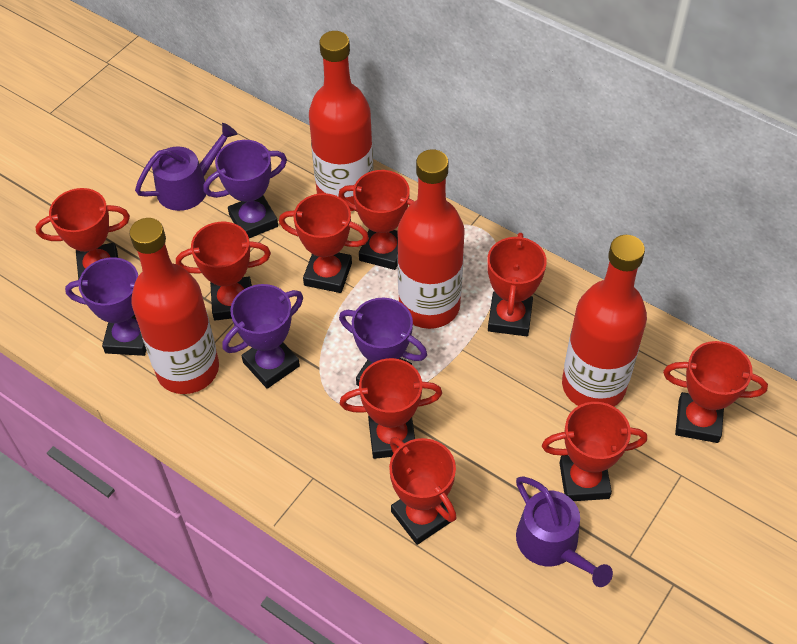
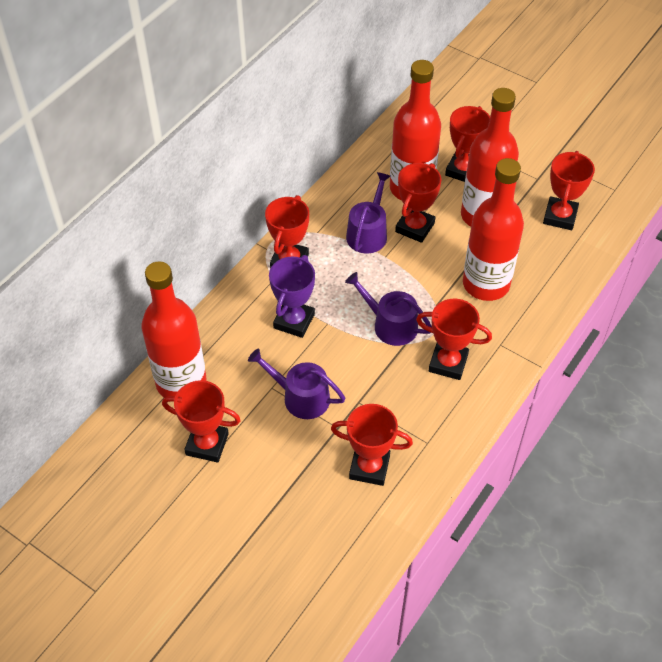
purple trophy: 4 -> 1
purple watering can: 2 -> 3
red trophy: 9 -> 7

